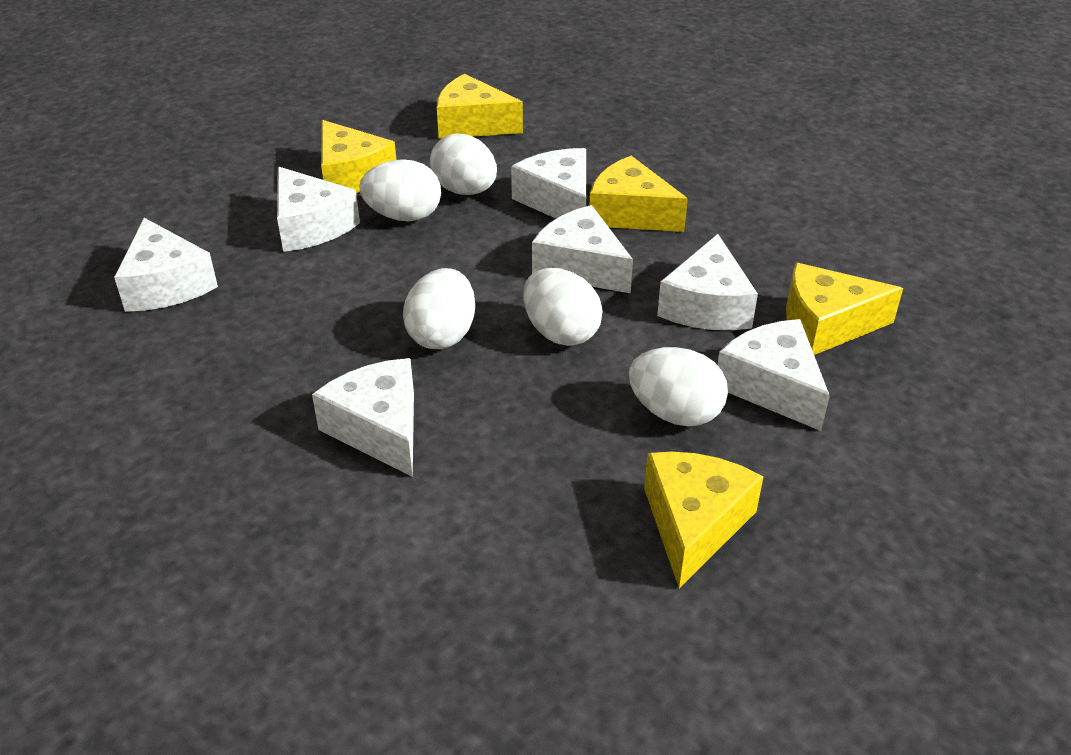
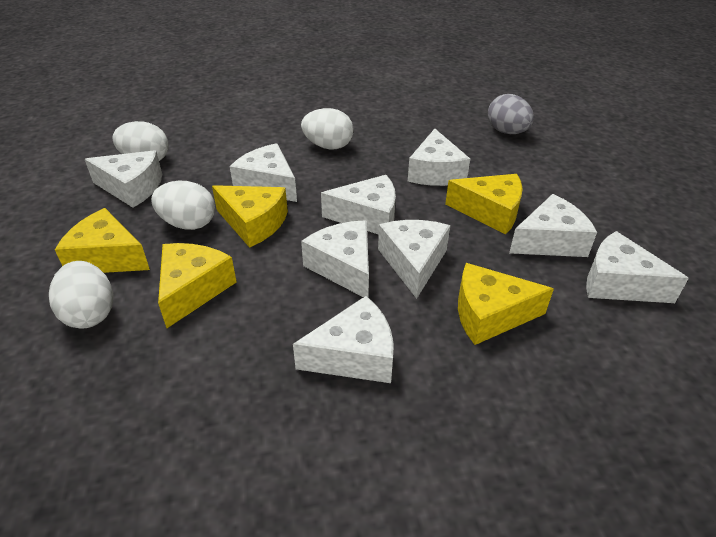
grey egg: 0 -> 1
white cheese: 7 -> 9
white egg: 5 -> 4

